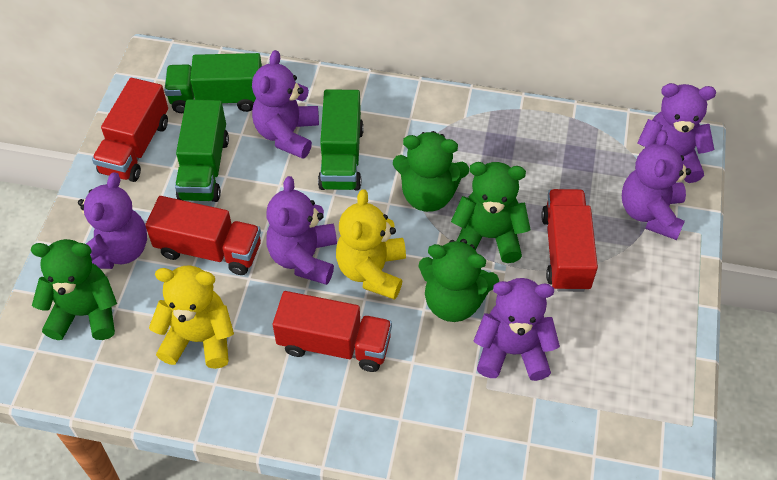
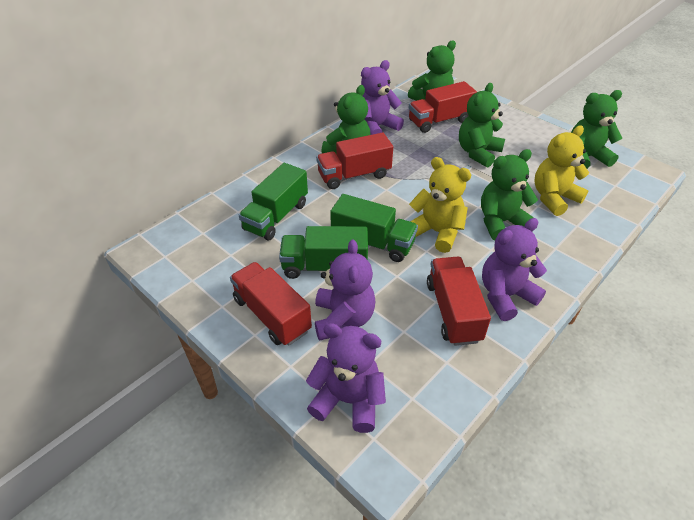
green teddy bear: 4 -> 5
purple teddy bear: 6 -> 4

